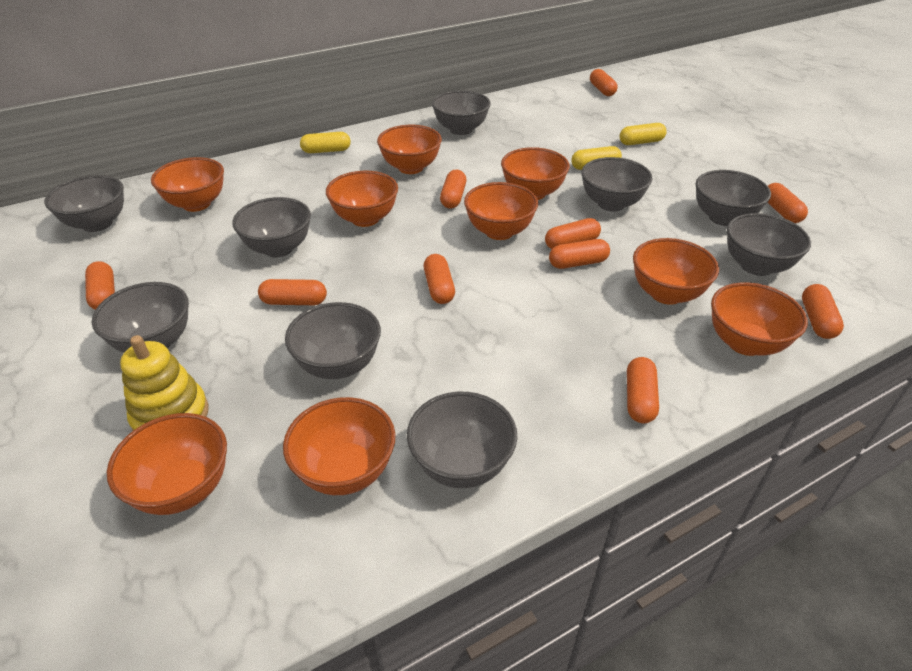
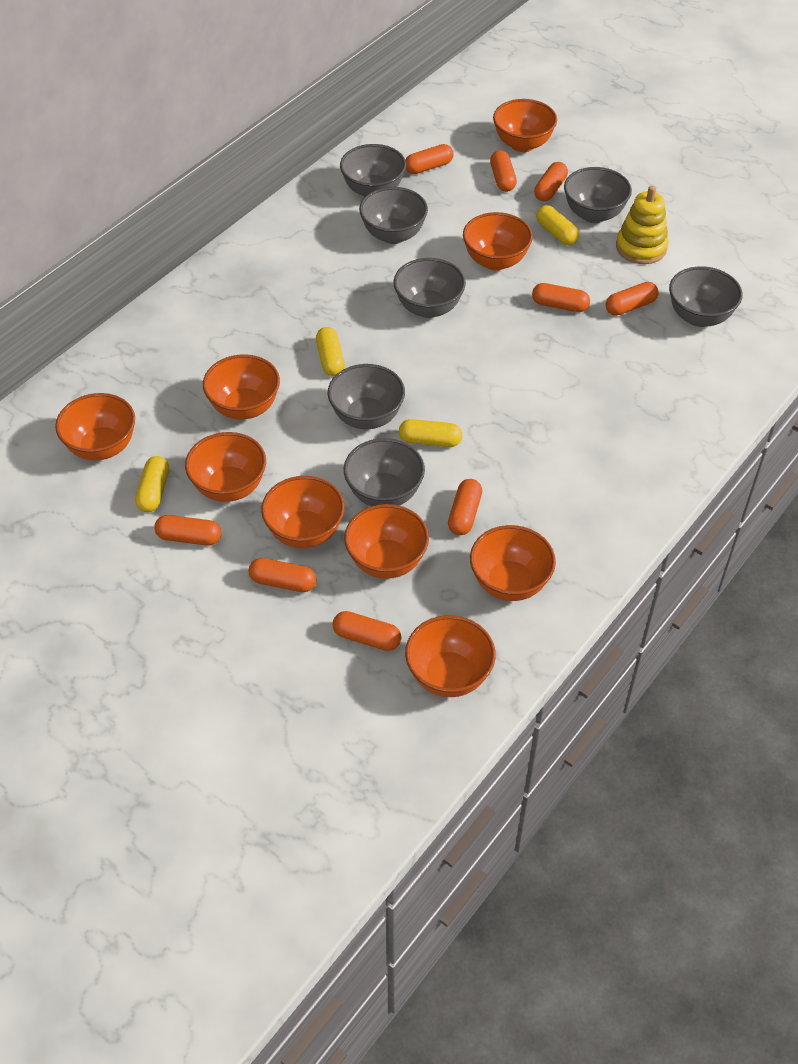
grey bowl: 9 -> 7
orange capsule: 10 -> 9
yellow capsule: 3 -> 4

